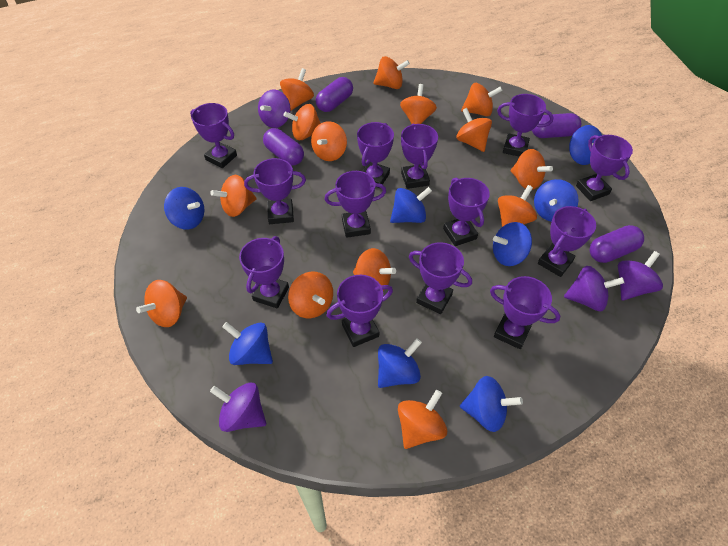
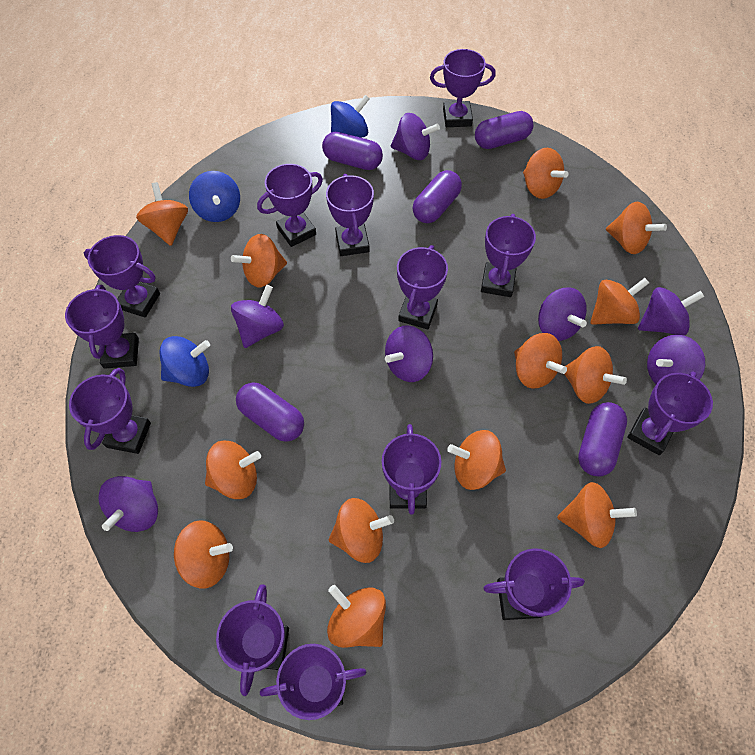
blue spinning top: 8 -> 3
orange spinning top: 14 -> 13
purple capsule: 4 -> 5
purple spinning top: 4 -> 7

